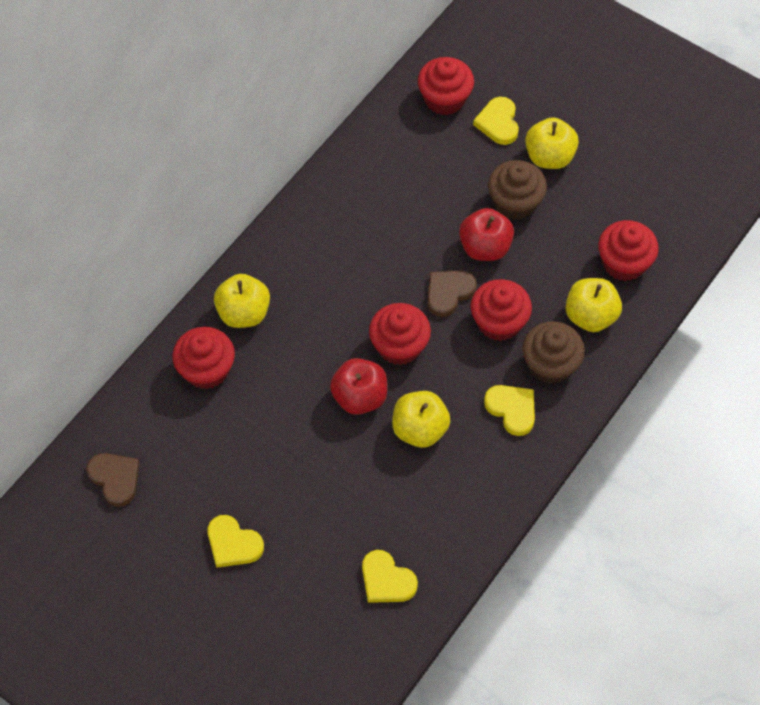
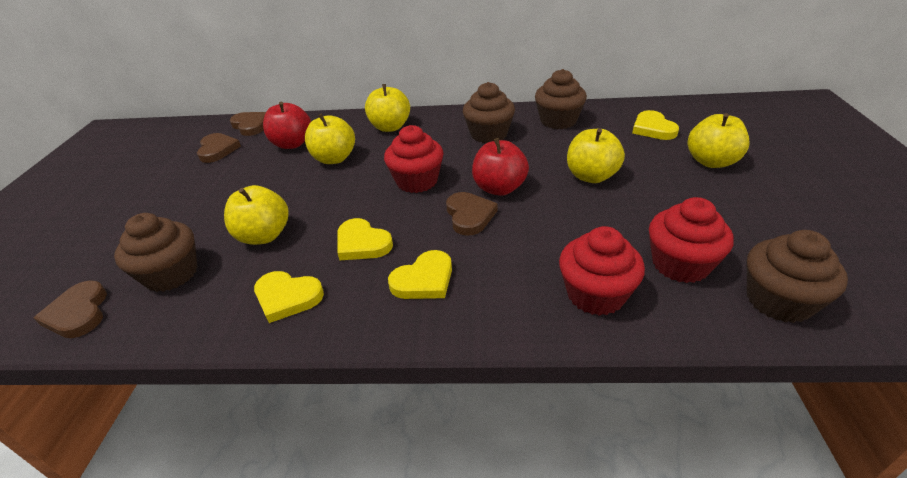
brown cupcake: 2 -> 4
brown heart: 2 -> 4
red cupcake: 5 -> 3
yellow apple: 4 -> 5

